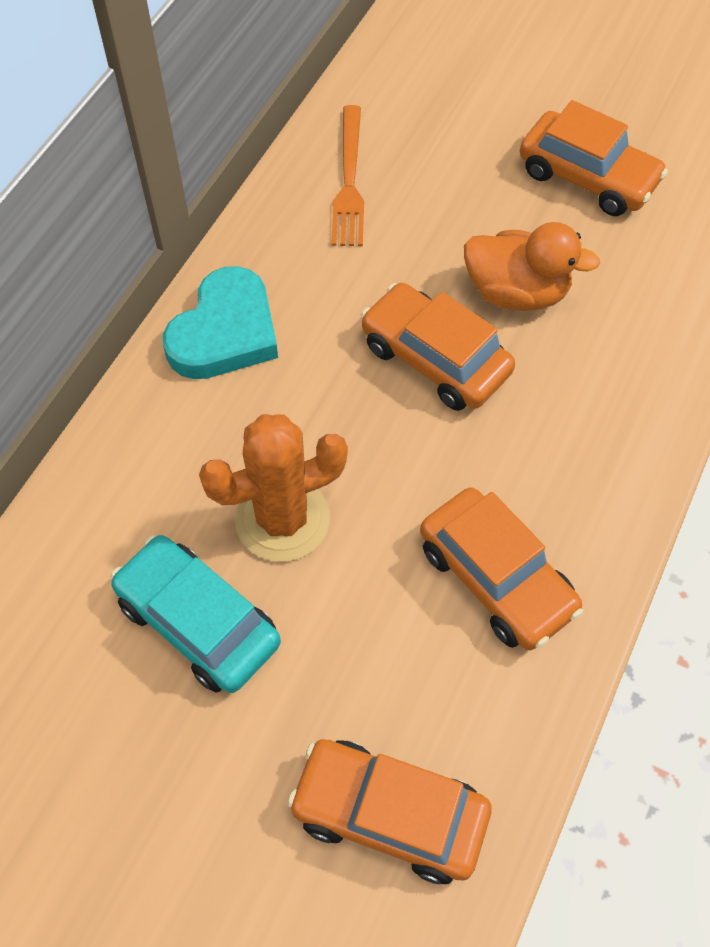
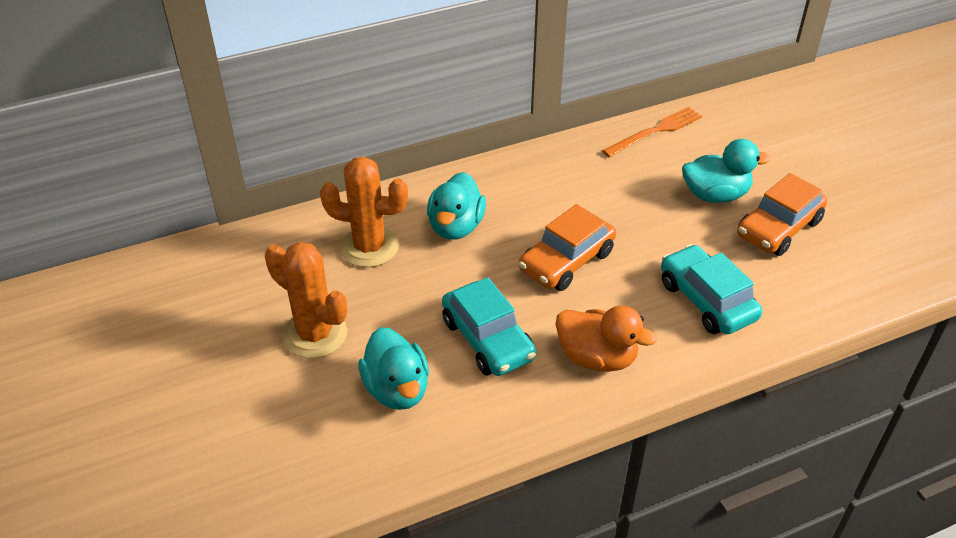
orange cactus: 1 -> 2
orange car: 4 -> 2
turquoise car: 1 -> 2
turquoise duck: 0 -> 3
turquoise heart: 1 -> 0

